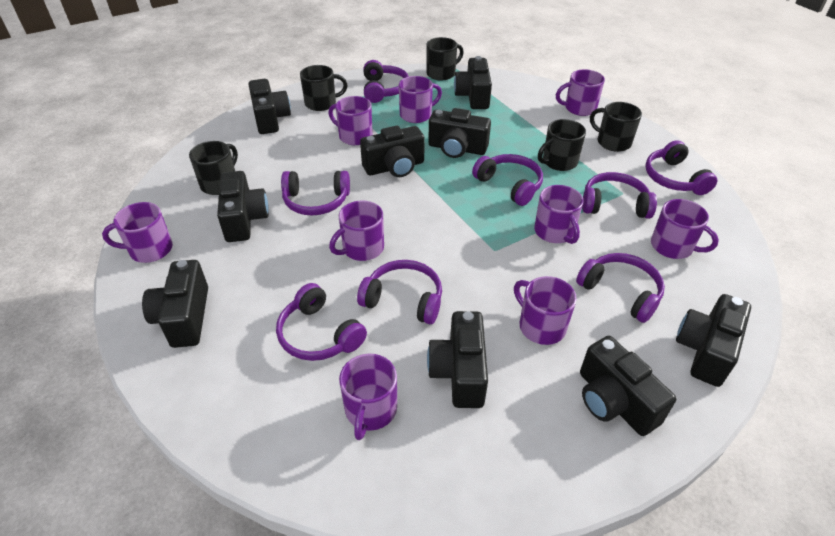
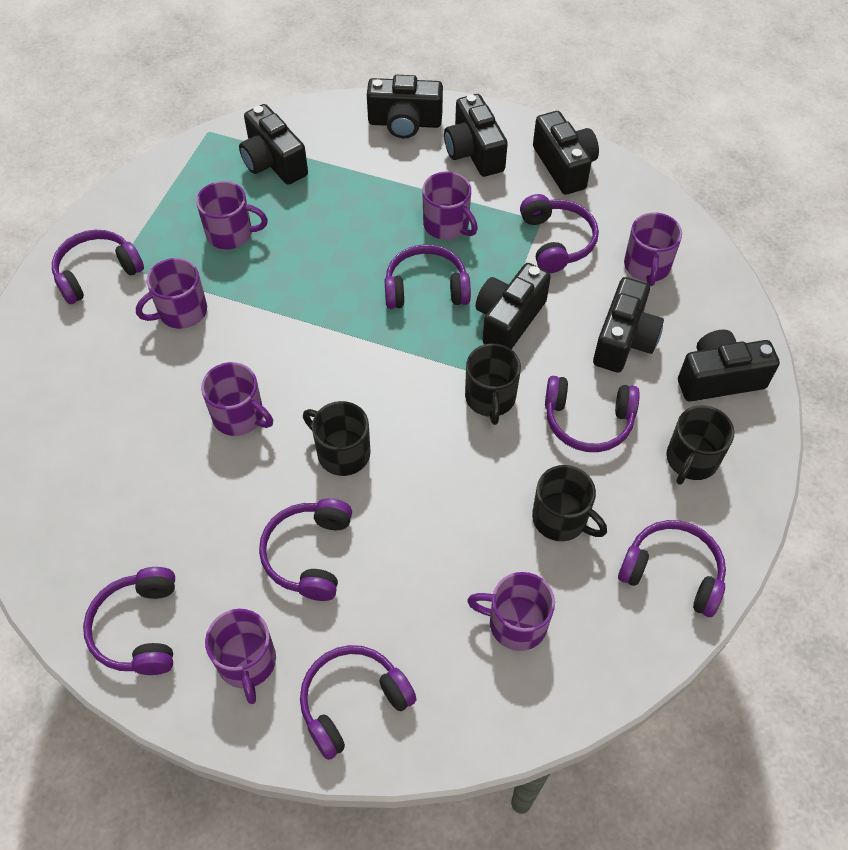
black camera: 9 -> 7
black mug: 5 -> 4
purple mug: 9 -> 7

